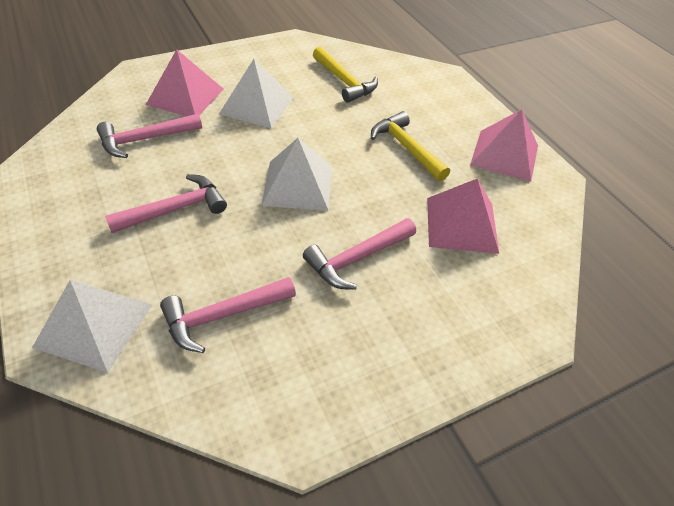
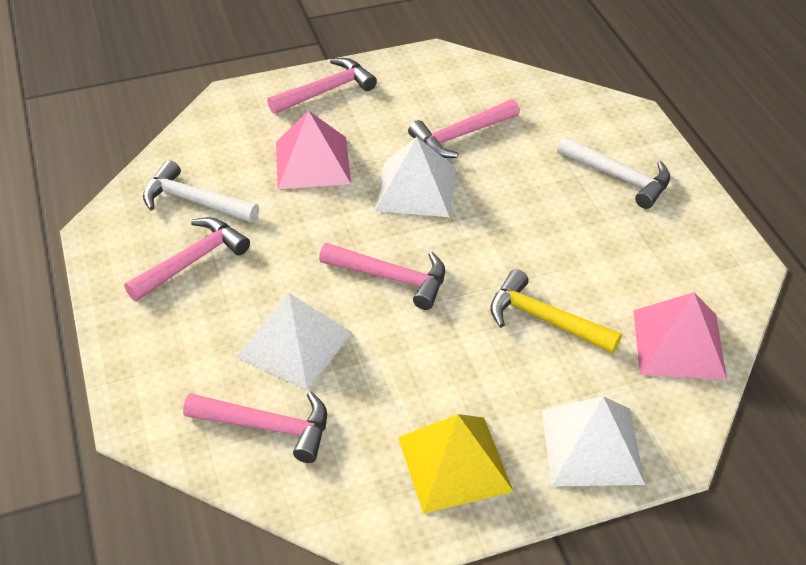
pink hammer: 4 -> 5
pink pyramid: 3 -> 2
white hammer: 0 -> 2
yellow hammer: 2 -> 1
yellow pyramid: 0 -> 1

